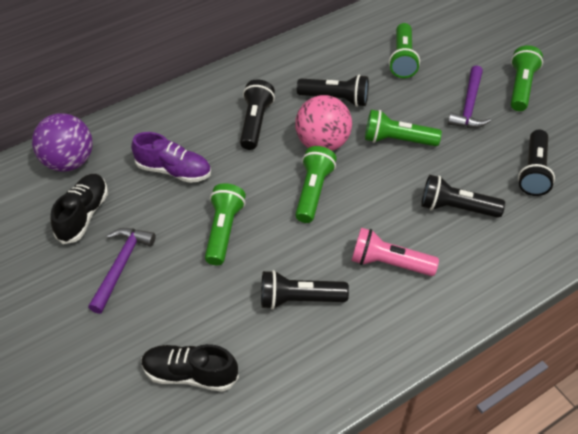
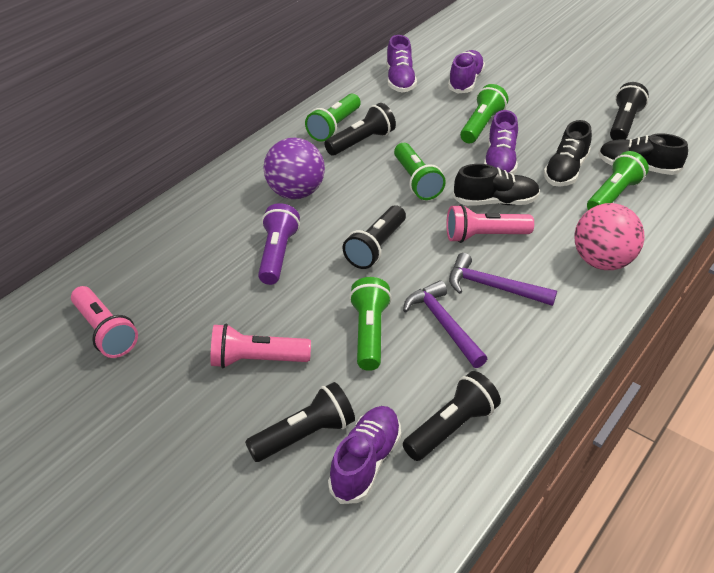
black shoe: 2 -> 3
pink flashlight: 1 -> 3
purple flashlight: 0 -> 1
purple shoe: 1 -> 4

